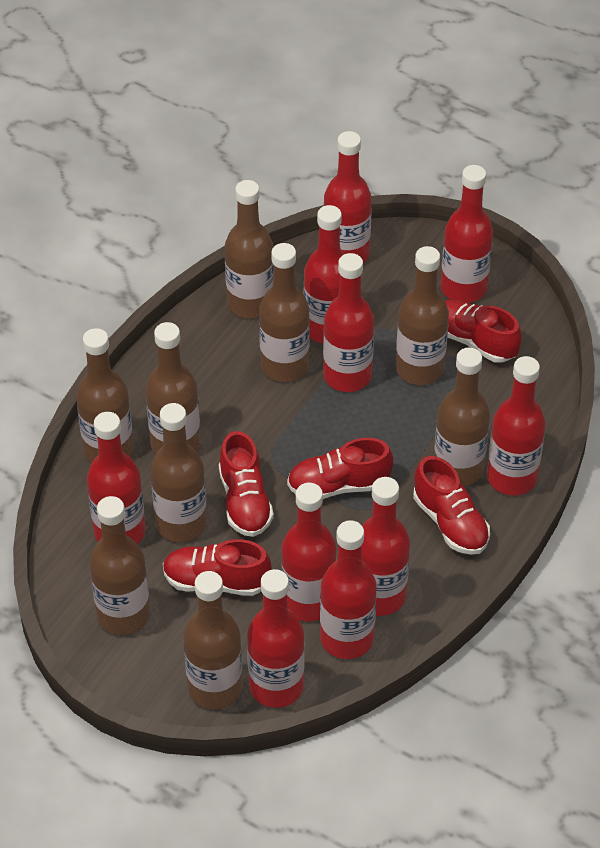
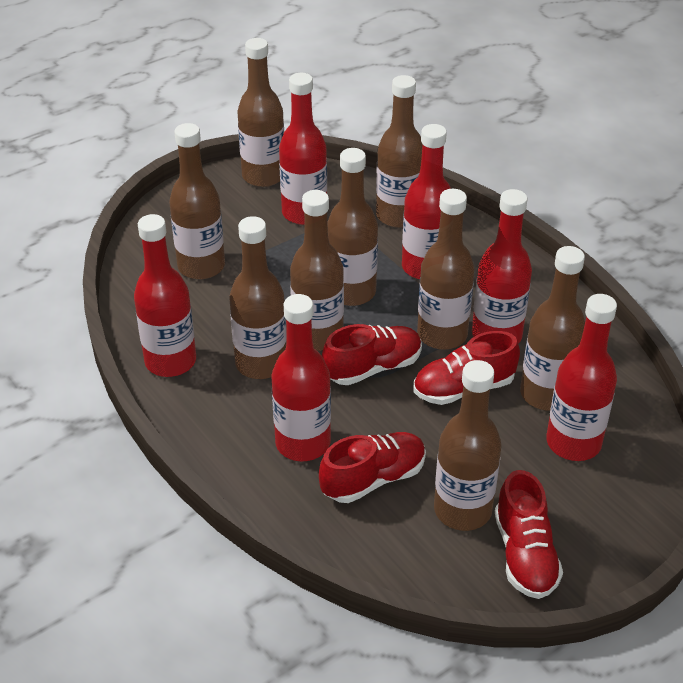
red bottle: 10 -> 6
red shoe: 5 -> 4

